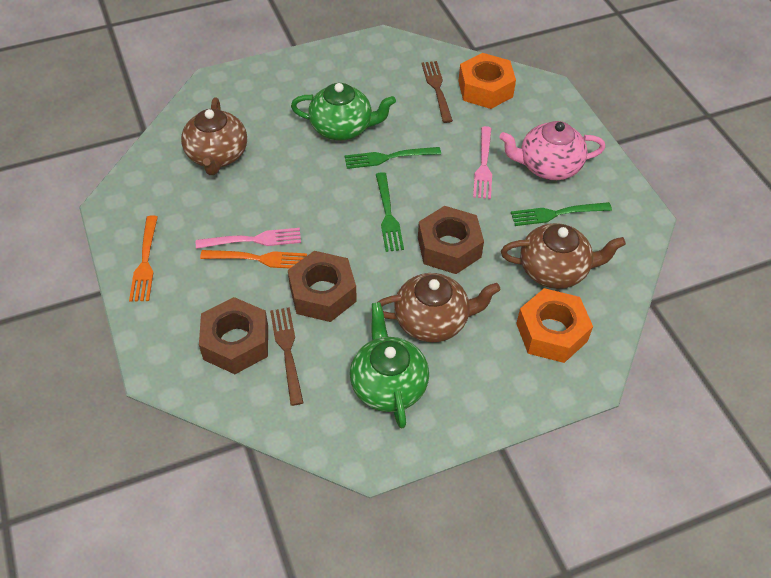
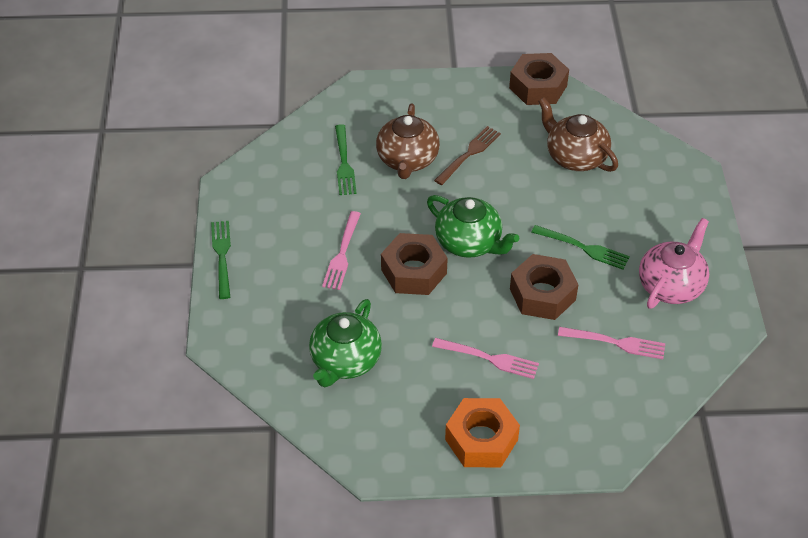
brown fork: 2 -> 1
brown teapot: 3 -> 2
orange fork: 2 -> 0
orange nut: 2 -> 1
pink fork: 2 -> 3

